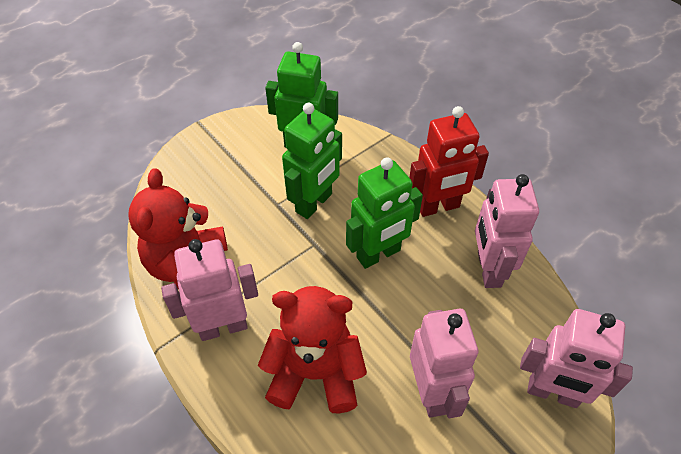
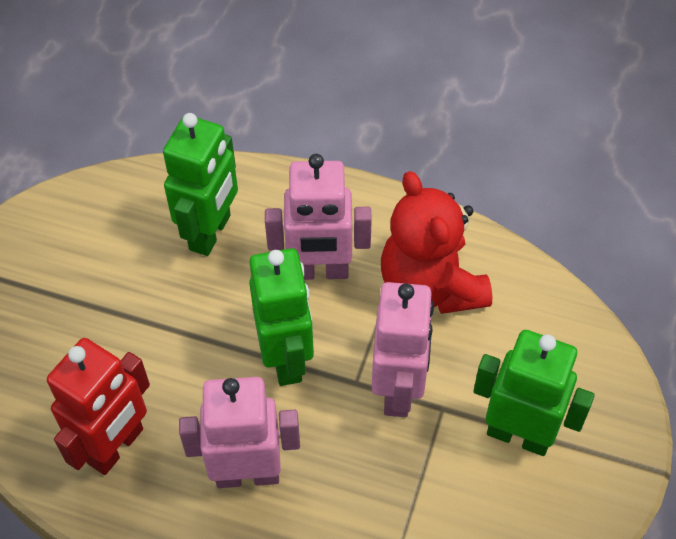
pink robot: 4 -> 3
red teddy bear: 2 -> 1

